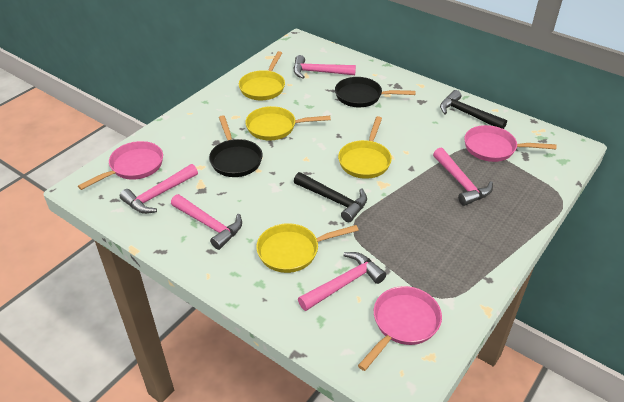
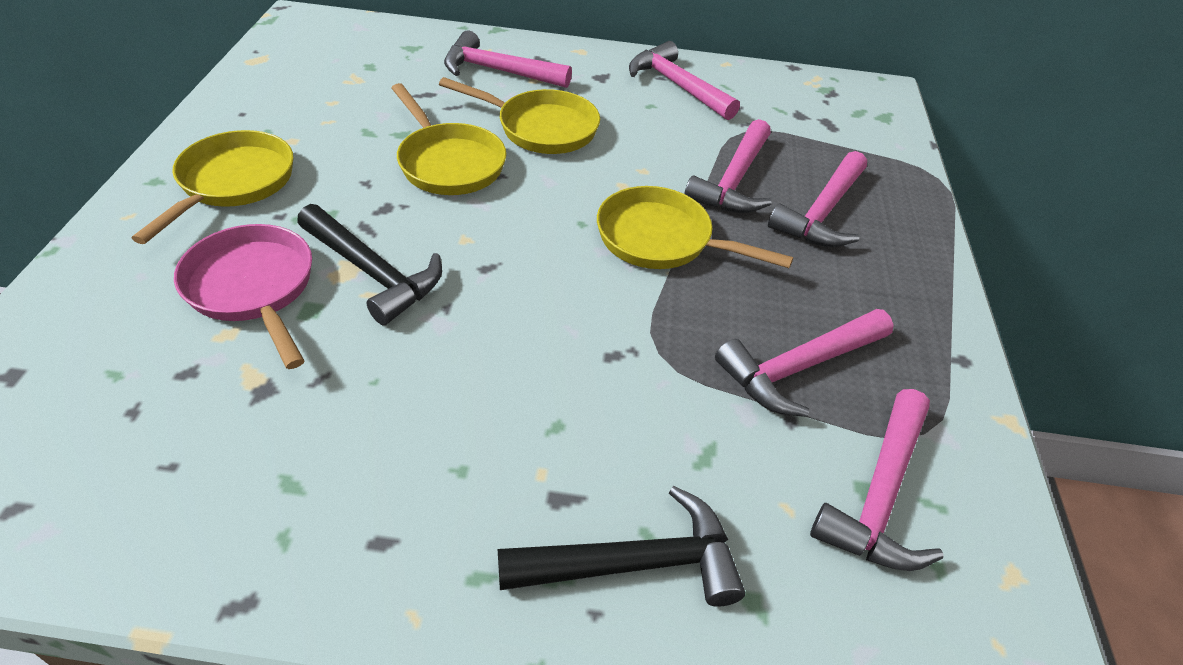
black pan: 2 -> 0
pink hammer: 5 -> 6
pink pan: 3 -> 1

